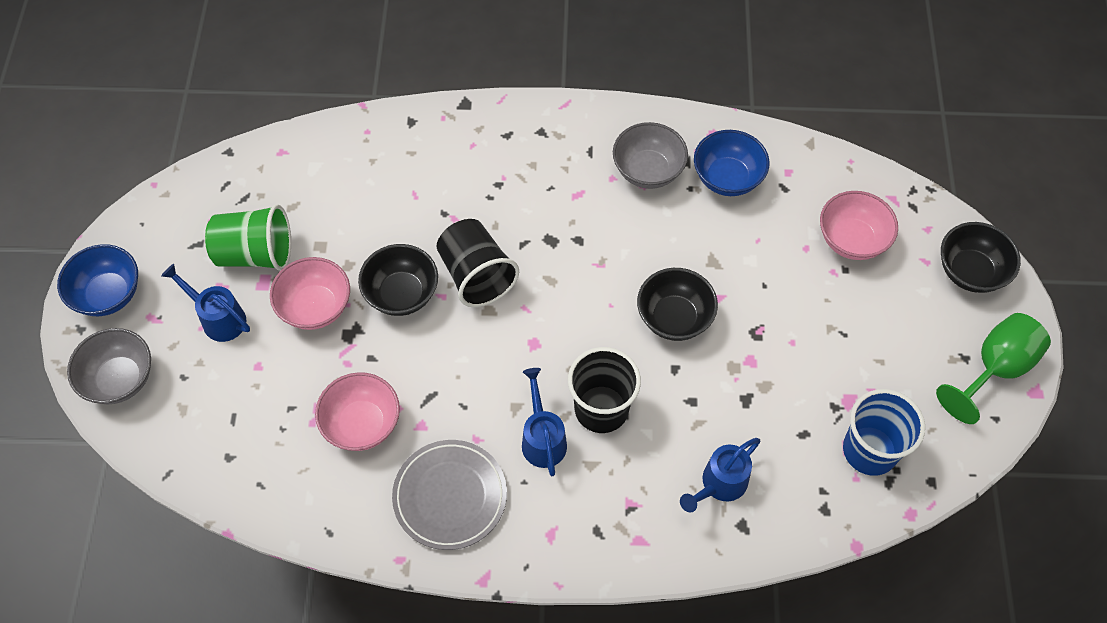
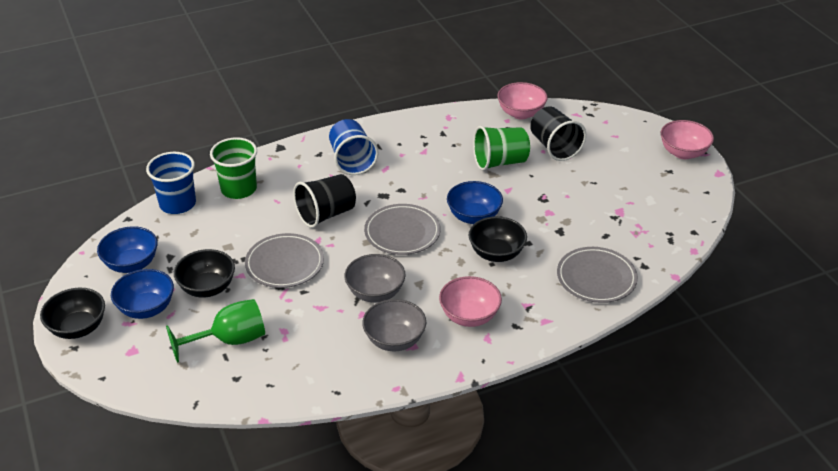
blue bowl: 2 -> 3
blue cup: 1 -> 2
blue watering can: 3 -> 0
green cup: 1 -> 2
grey plate: 1 -> 3

